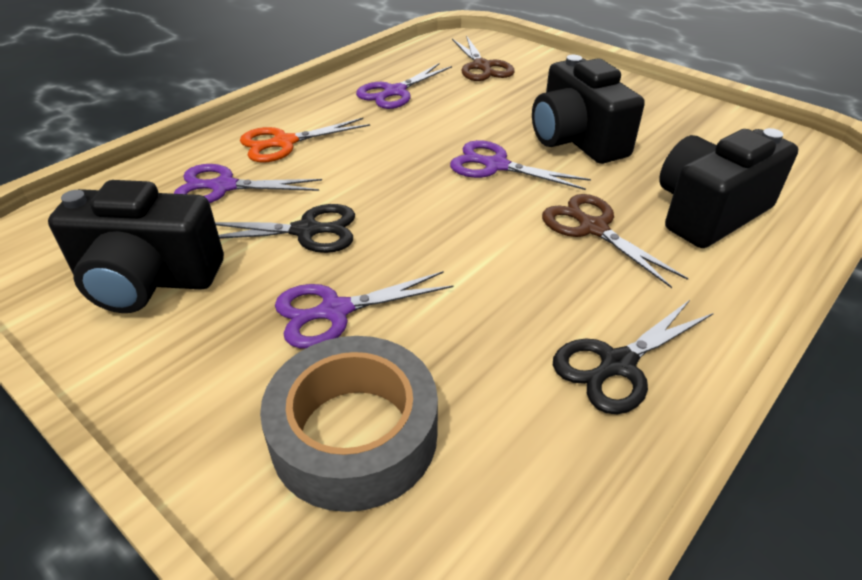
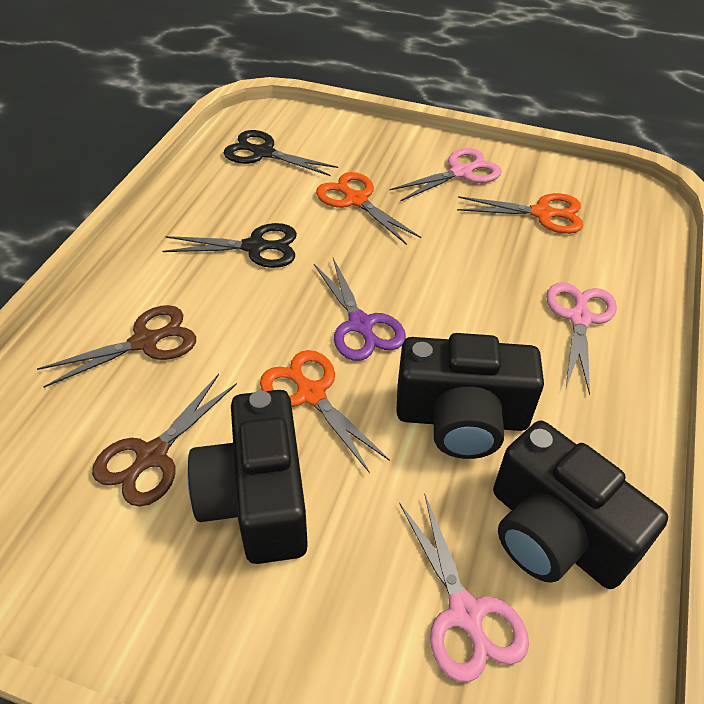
grey tape: 1 -> 0
orange scissors: 1 -> 3
pink scissors: 0 -> 3
purple scissors: 4 -> 1

